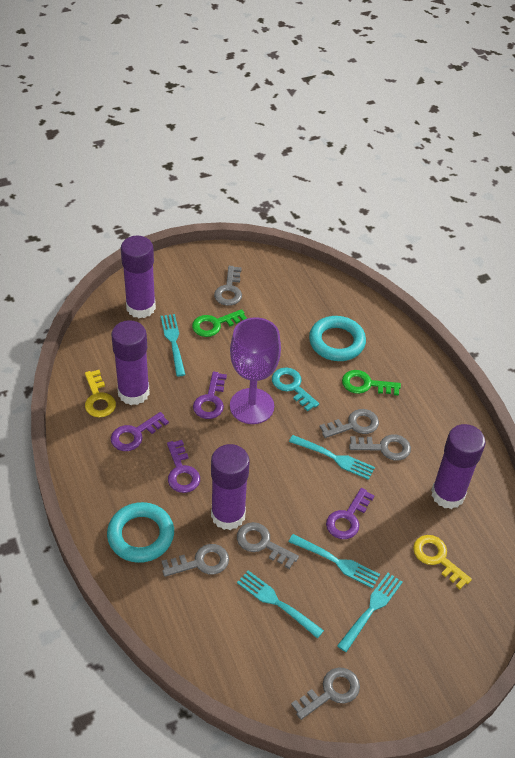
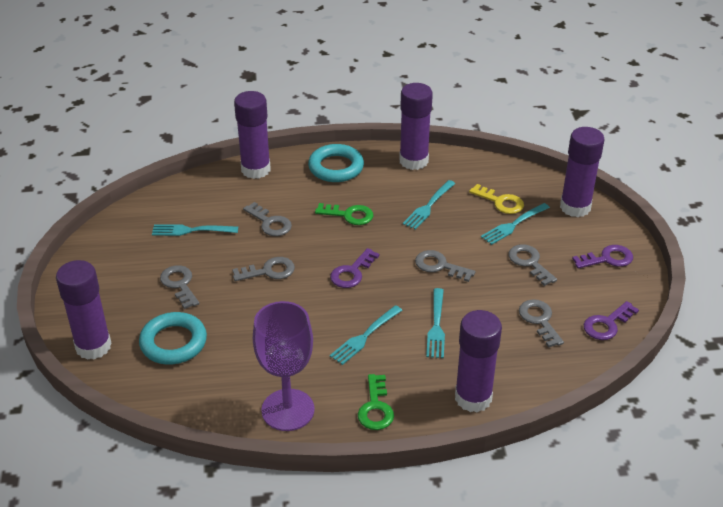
purple glue stick: 4 -> 5
purple key: 4 -> 3
turquoise key: 1 -> 0
yellow key: 2 -> 1

